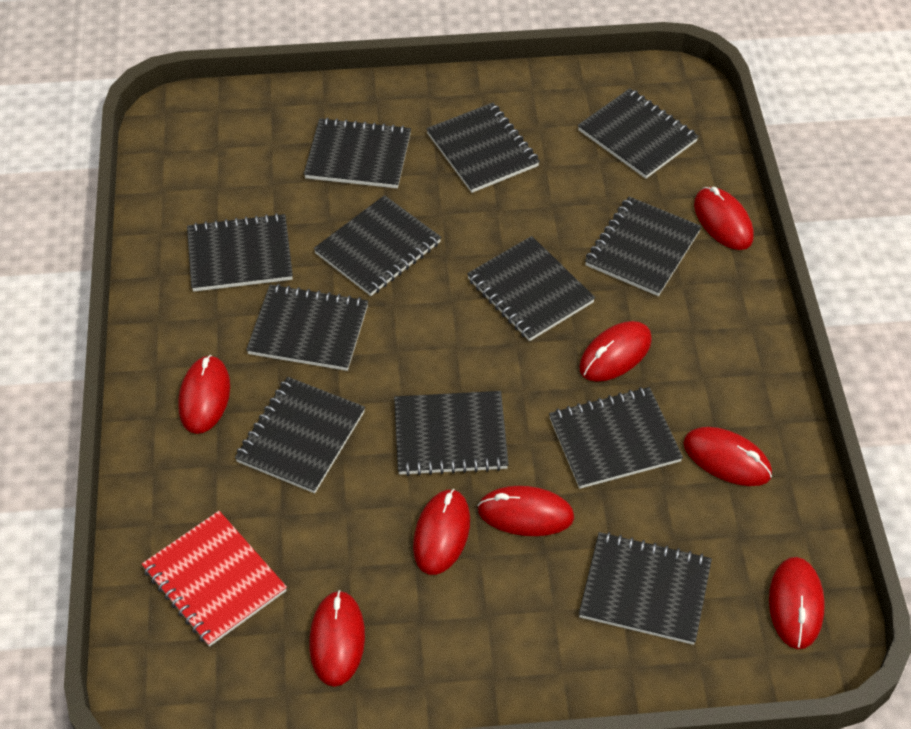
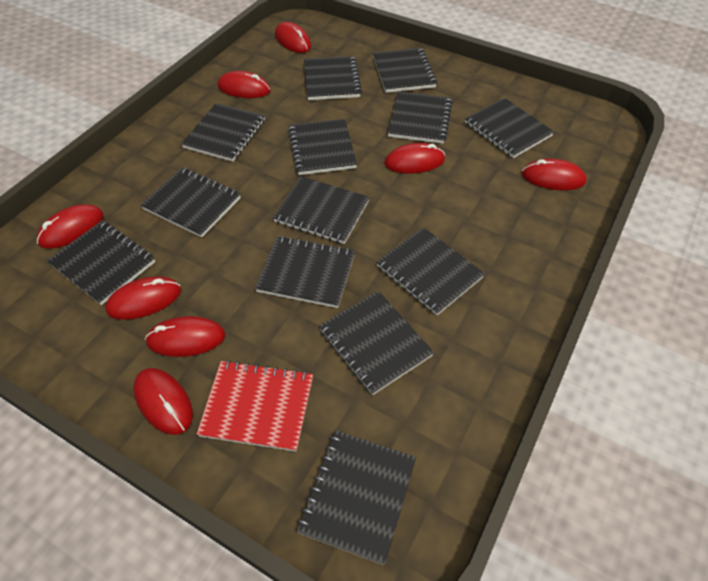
black notebook: 12 -> 13

